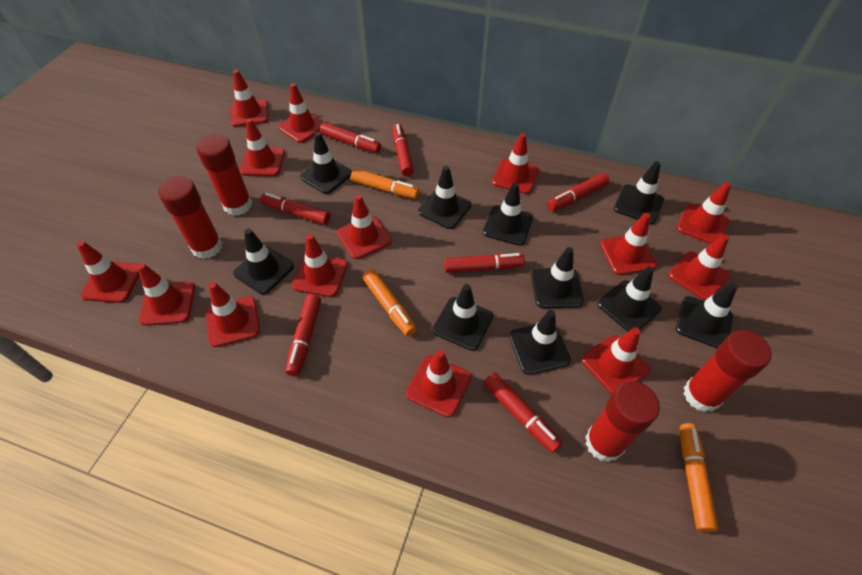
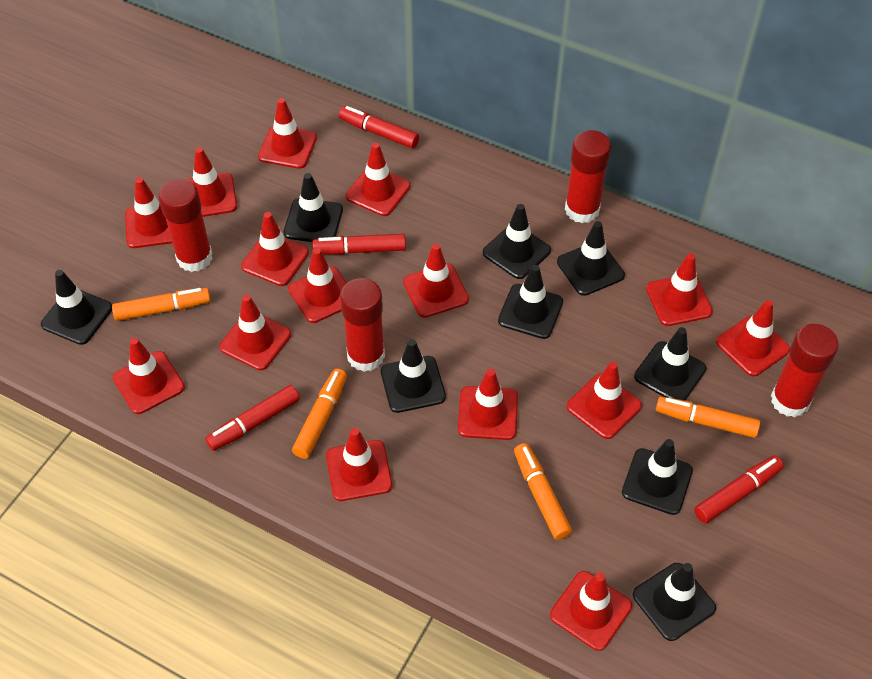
black traffic cone: 10 -> 9
orange marker: 3 -> 4
red marker: 7 -> 4
red traffic cone: 14 -> 15

